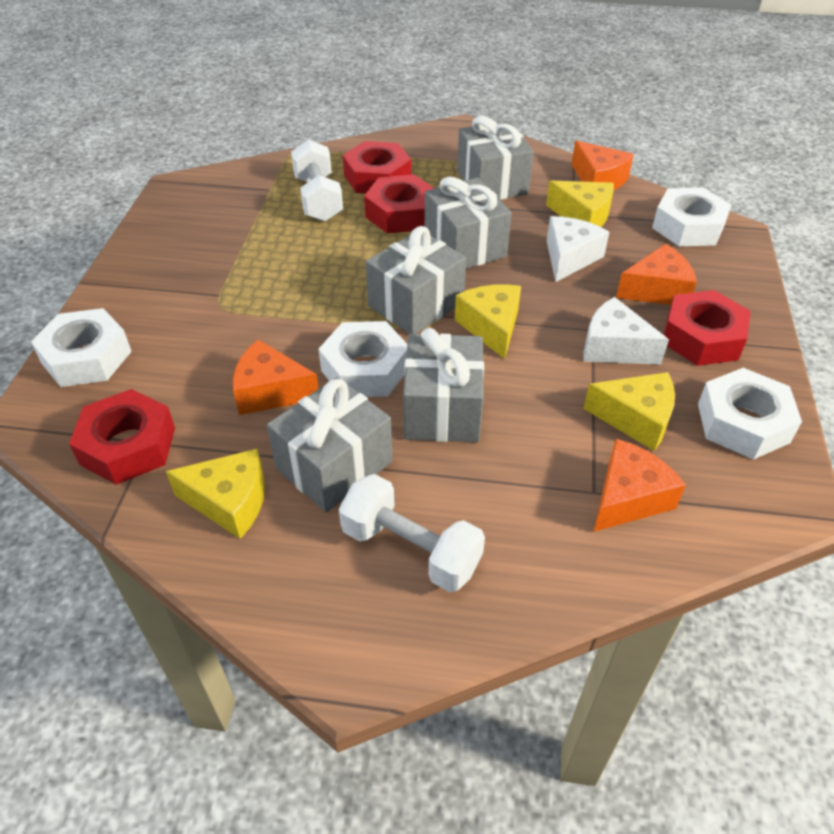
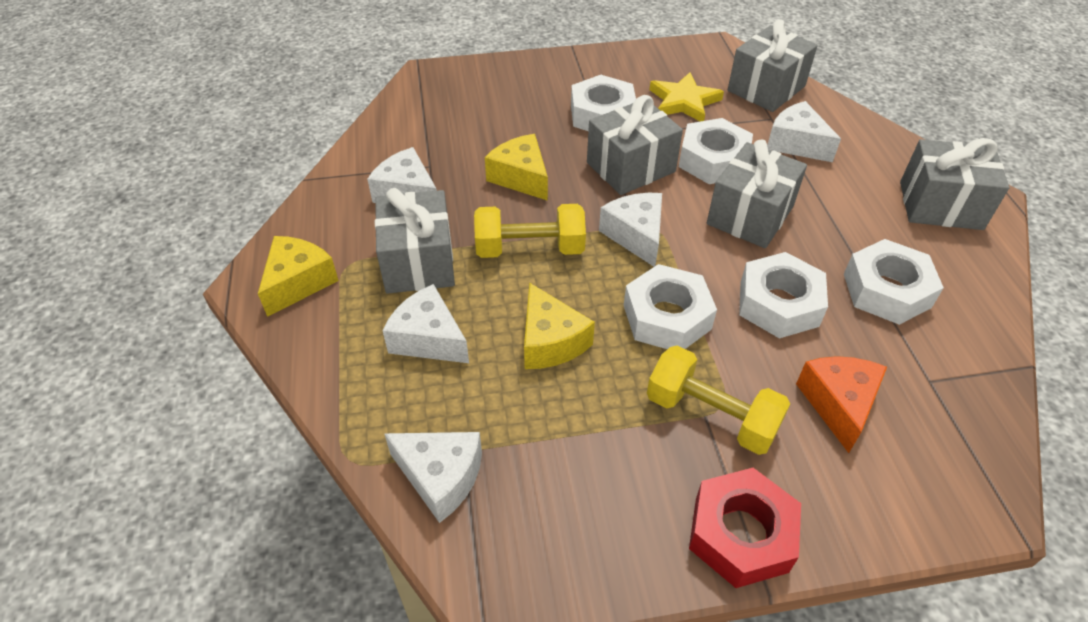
orange cheese: 4 -> 1
red nut: 4 -> 1
white cheese: 2 -> 5
white dumbbell: 2 -> 0
white nut: 4 -> 5
yellow cheese: 4 -> 3
yellow dumbbell: 0 -> 2
yellow star: 0 -> 1

